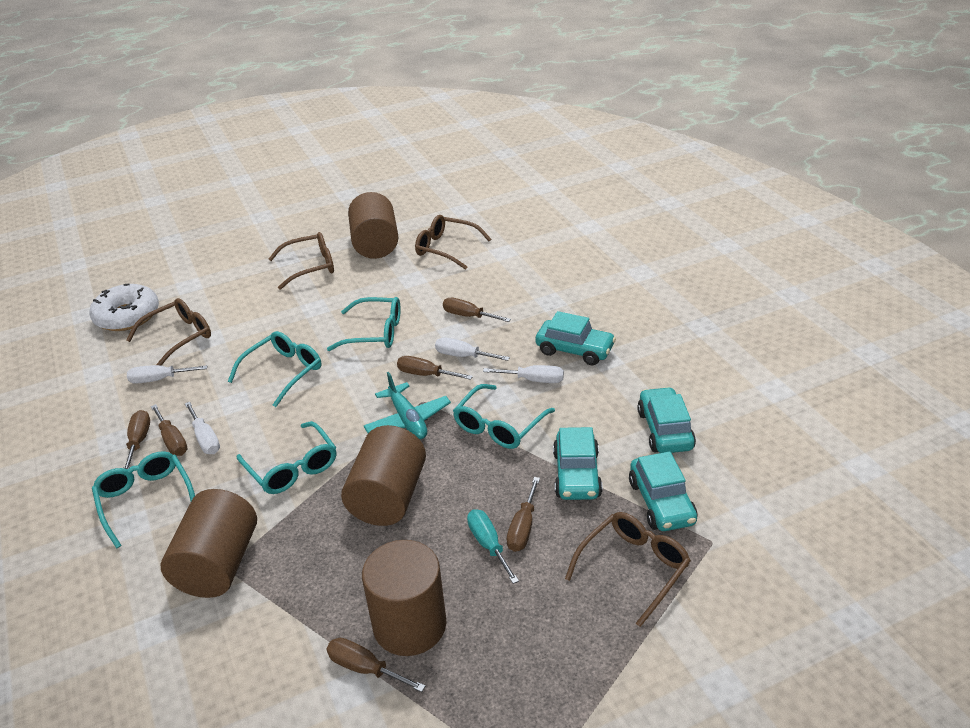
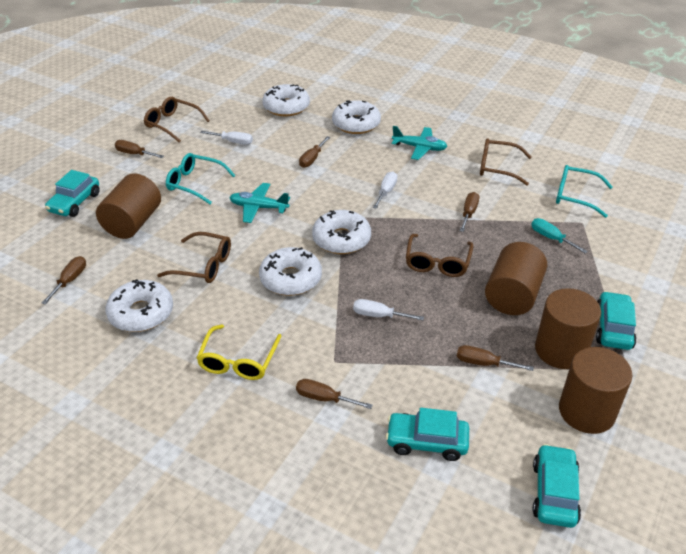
turquoise glasses: 5 -> 2
turquoise plane: 1 -> 2
white donut: 1 -> 5
white screwdriver: 4 -> 3
yellow glasses: 0 -> 1

